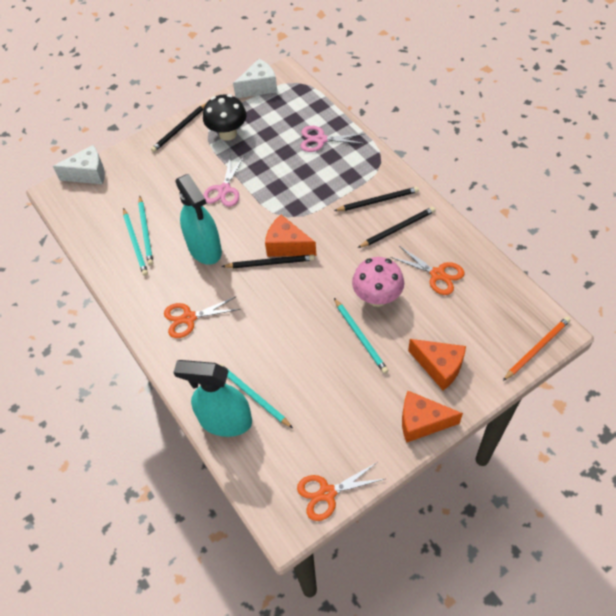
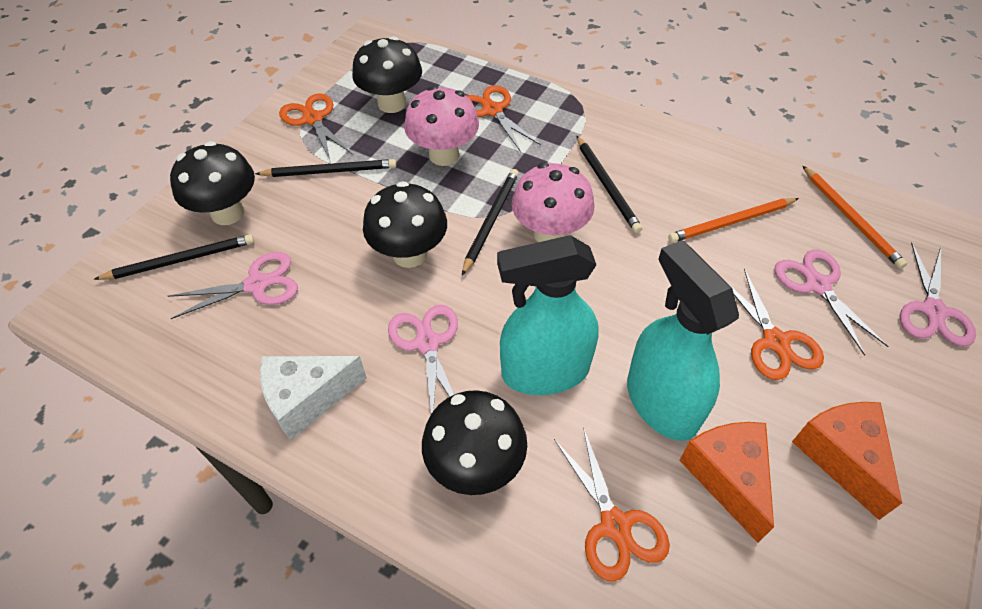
black mushroom: 1 -> 4
orange cheese: 3 -> 2
orange pencil: 1 -> 2
orange scissors: 3 -> 4
pink mushroom: 1 -> 2
pink scissors: 2 -> 4
turquoise pencil: 4 -> 0
white cheese: 2 -> 1

